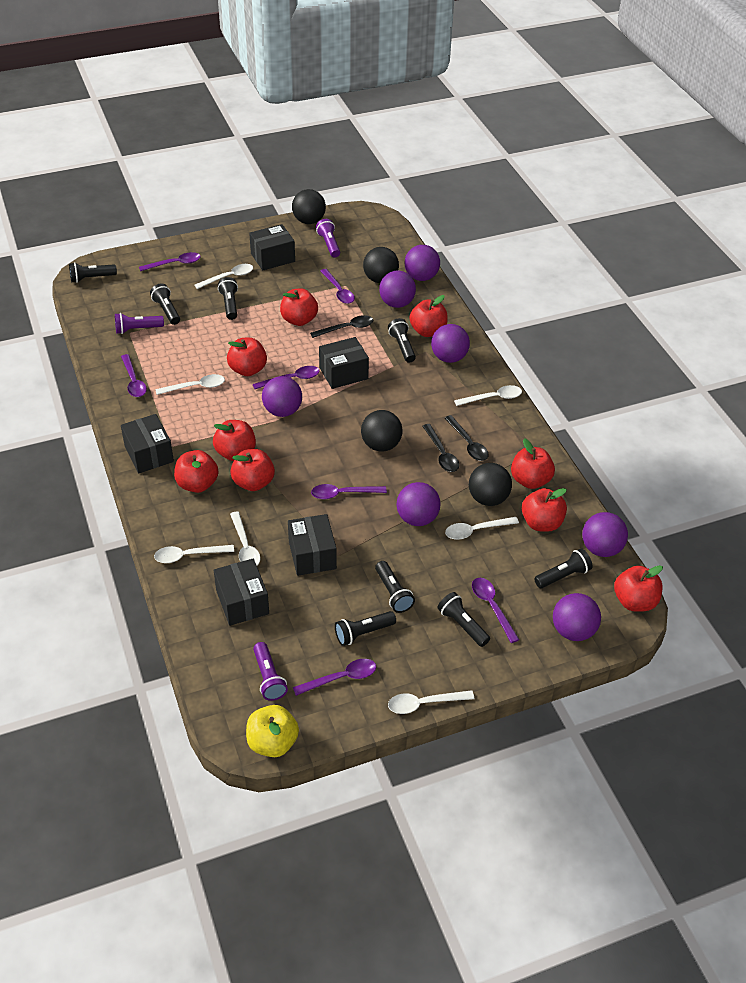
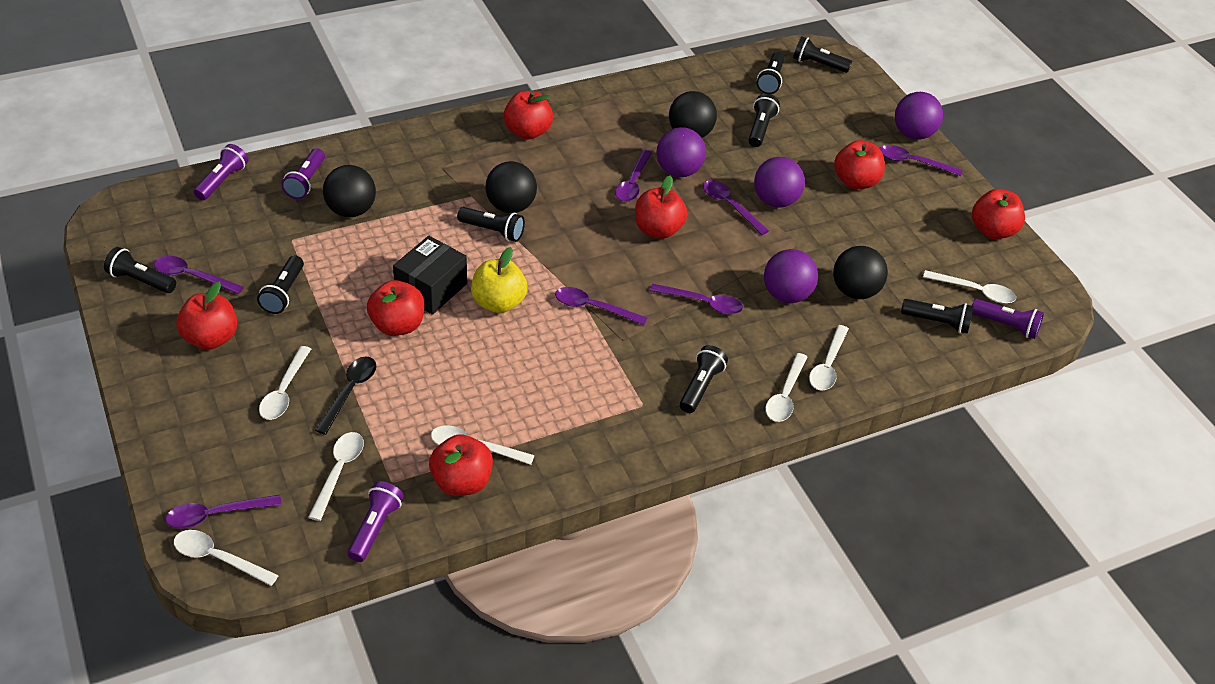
black box: 5 -> 1
black spoon: 3 -> 1
purple ball: 7 -> 4
purple flashlight: 3 -> 4
red apple: 9 -> 7

